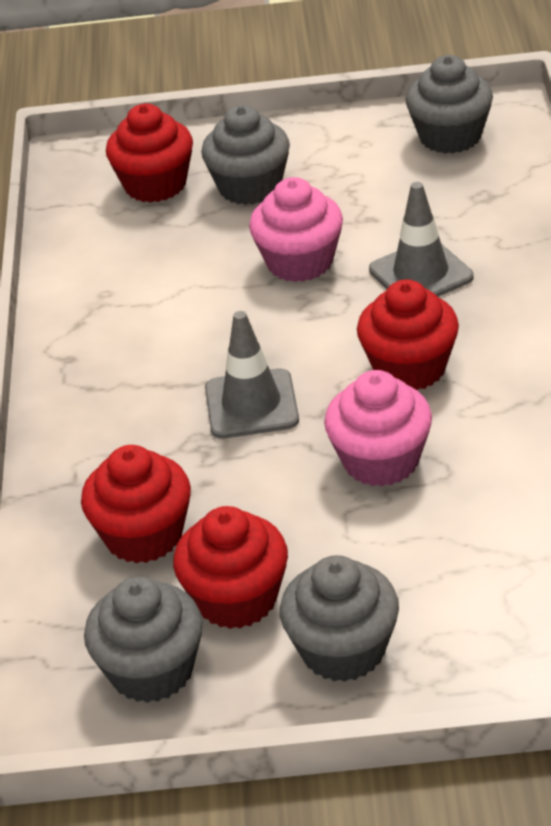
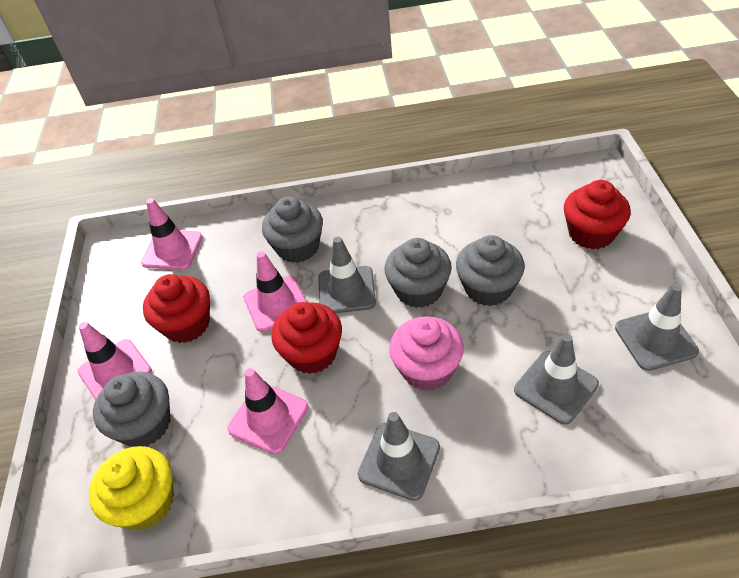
grey traffic cone: 2 -> 4
pink cupcake: 2 -> 1
pink traffic cone: 0 -> 4
red cupcake: 4 -> 3
yellow cupcake: 0 -> 1

